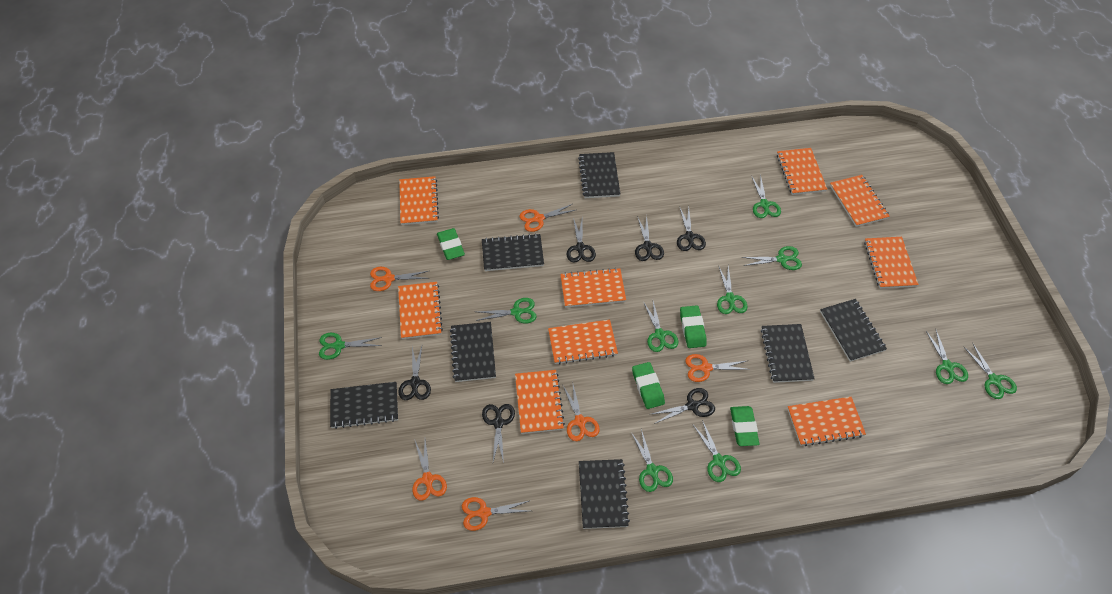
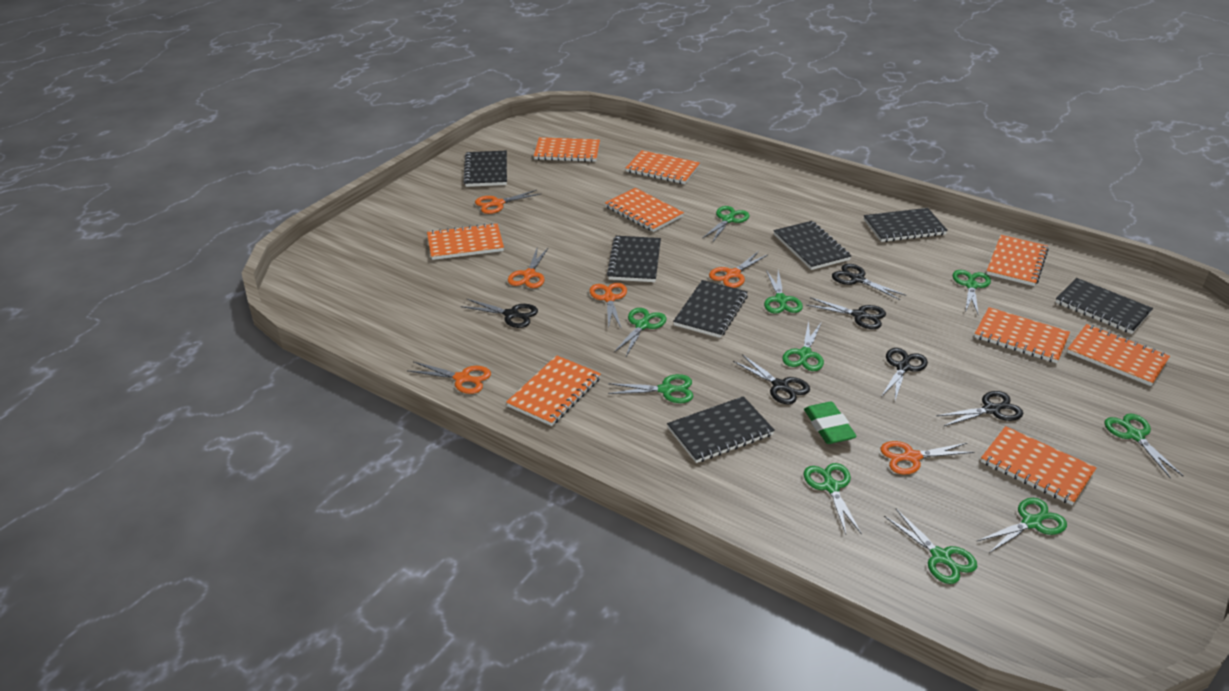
green eraser: 4 -> 1

